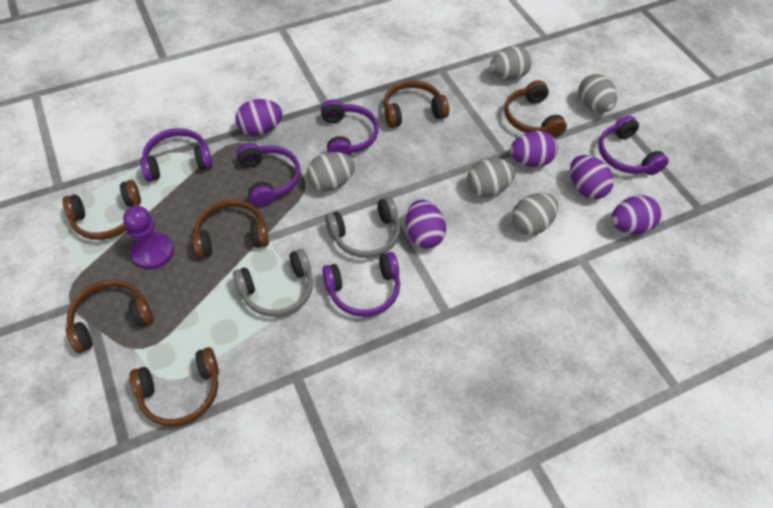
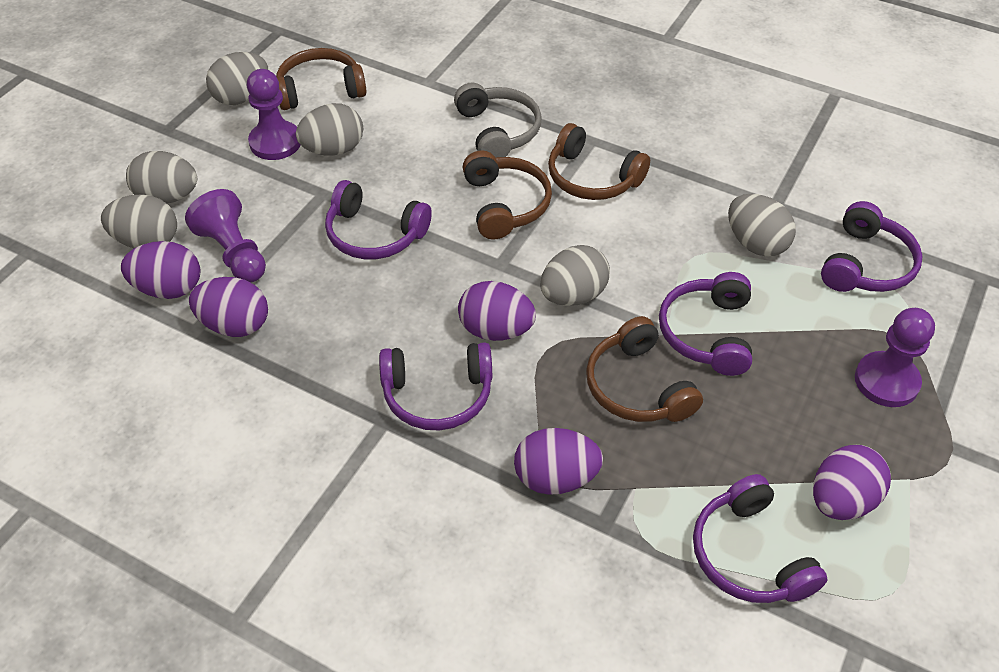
brown headphones: 6 -> 4
grey egg: 5 -> 6
grey headphones: 2 -> 1
purple pawn: 1 -> 3

